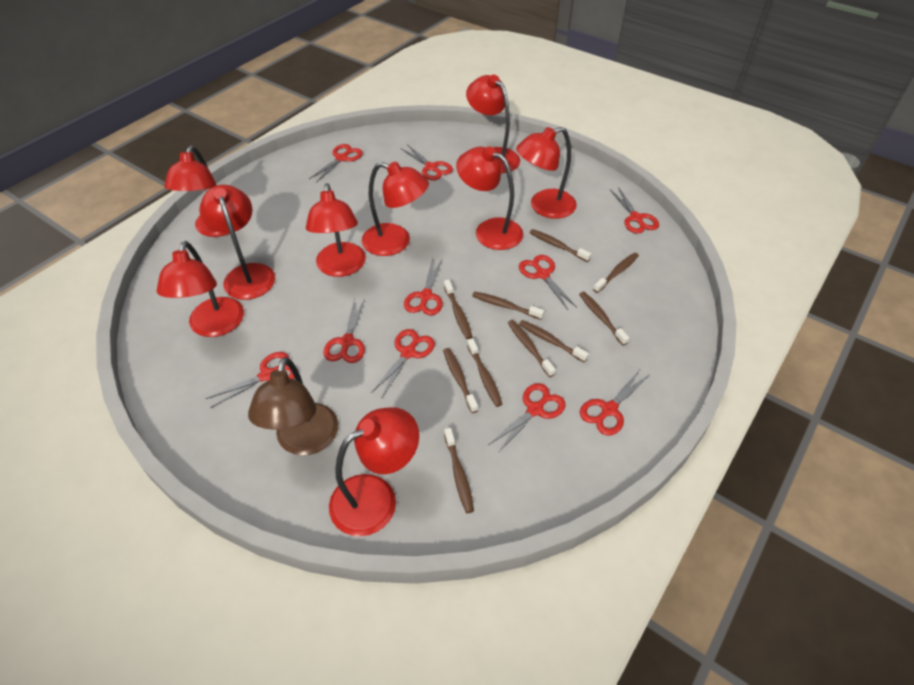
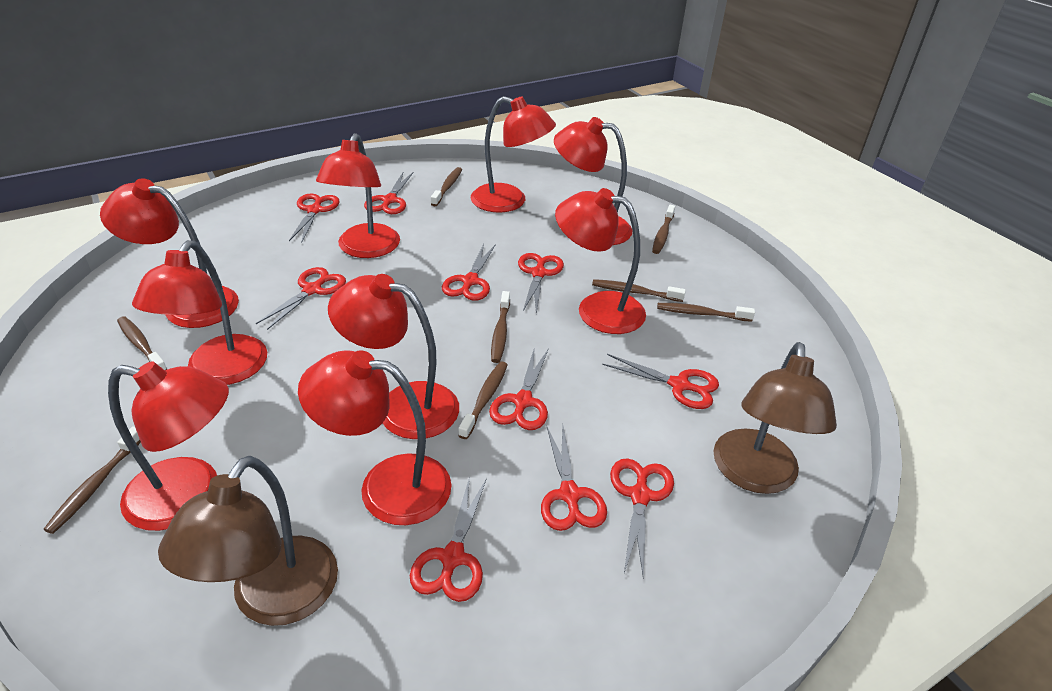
brown lamp: 1 -> 2
brown toothbrush: 10 -> 8

